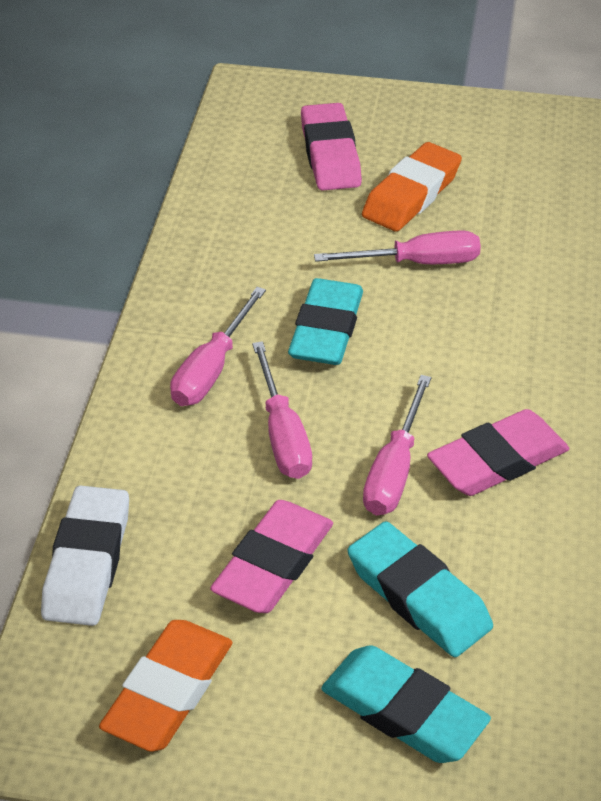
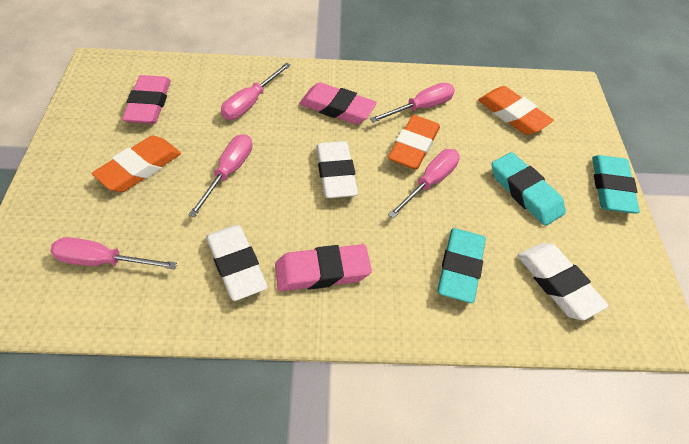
orange eraser: 2 -> 3
pink screwdriver: 4 -> 5
white eraser: 1 -> 3

